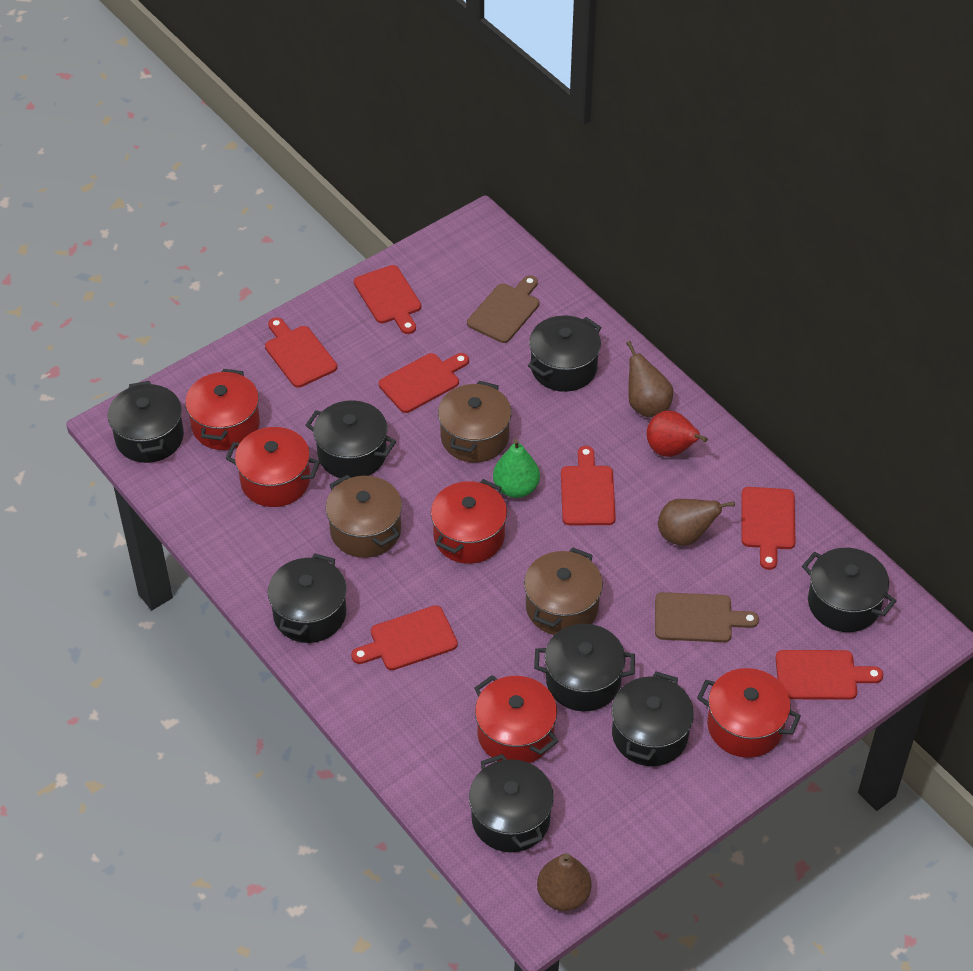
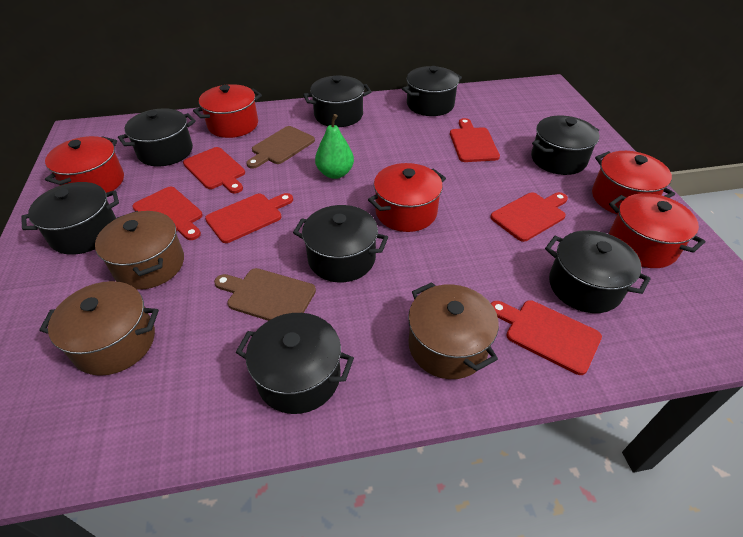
brown pear: 3 -> 0
red cutting board: 7 -> 6
red pear: 1 -> 0

